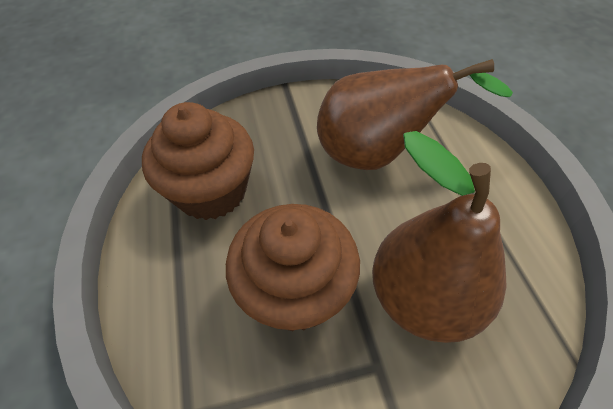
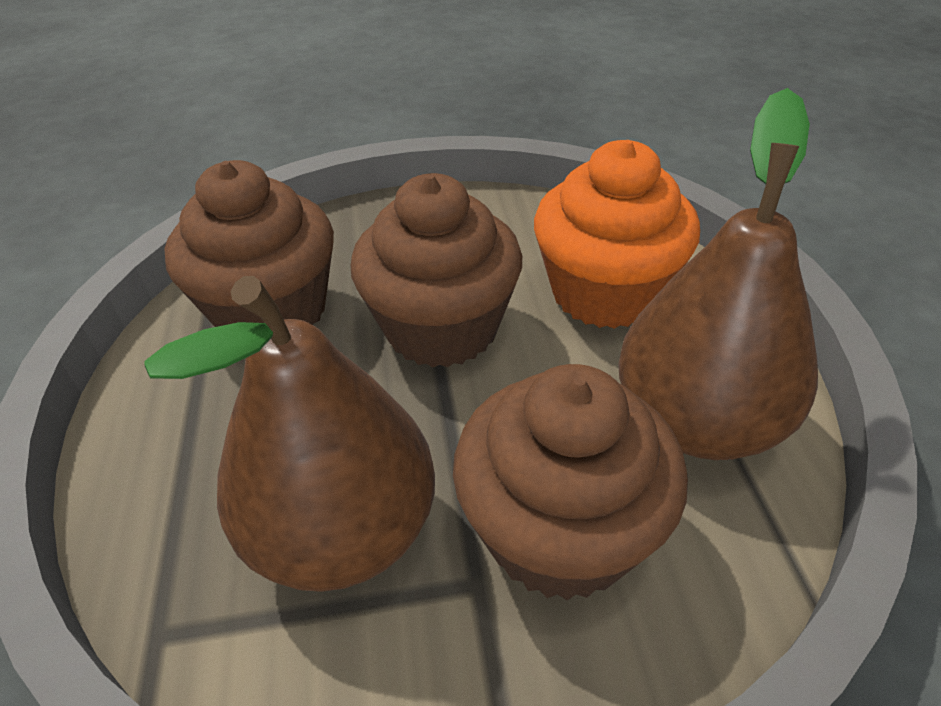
brown cupcake: 2 -> 3
orange cupcake: 0 -> 1

